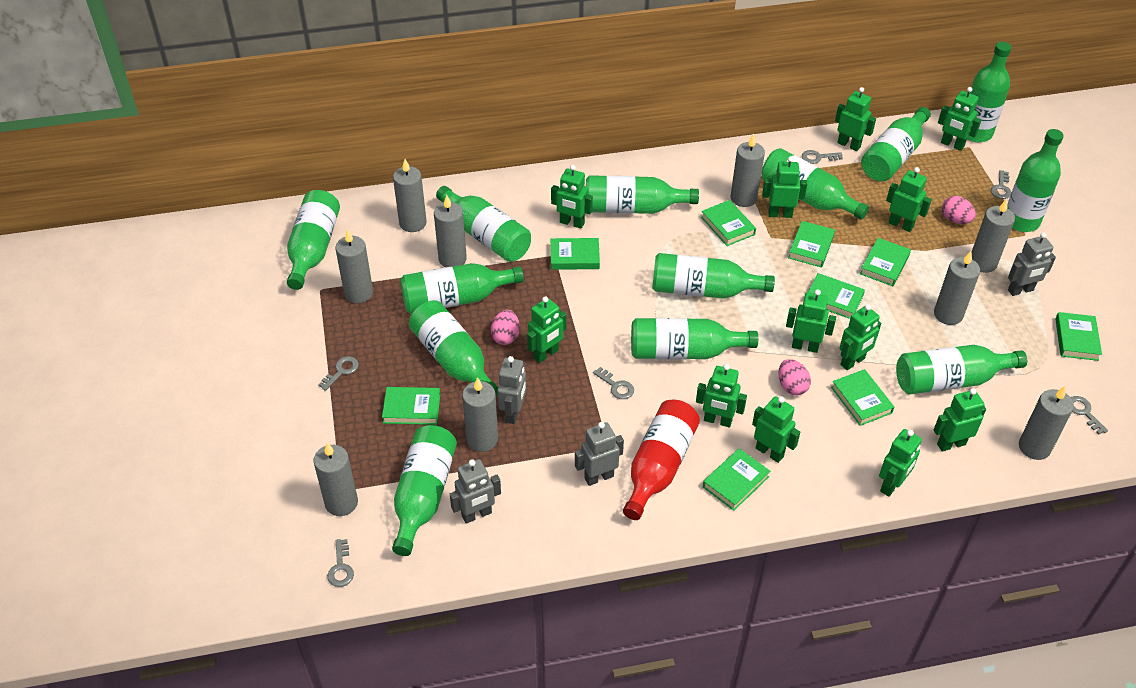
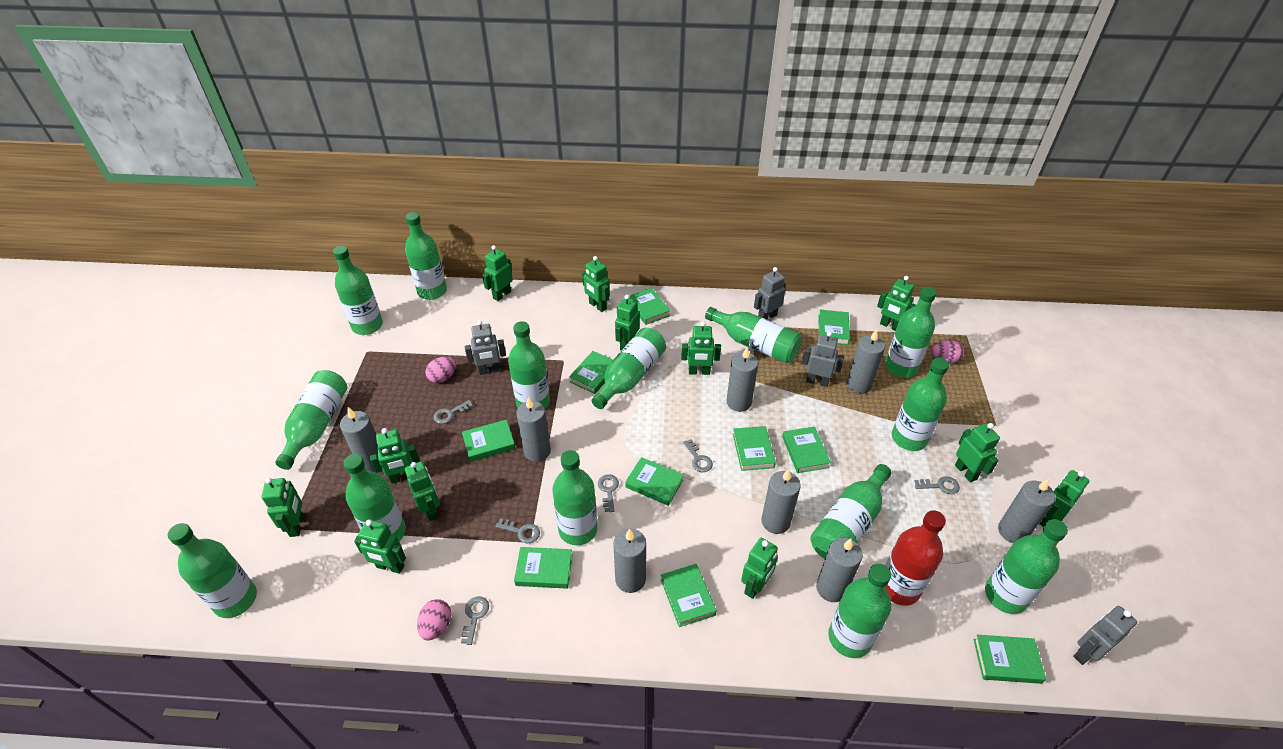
green book: 9 -> 10
green bottle: 13 -> 14
grey candle: 9 -> 8

